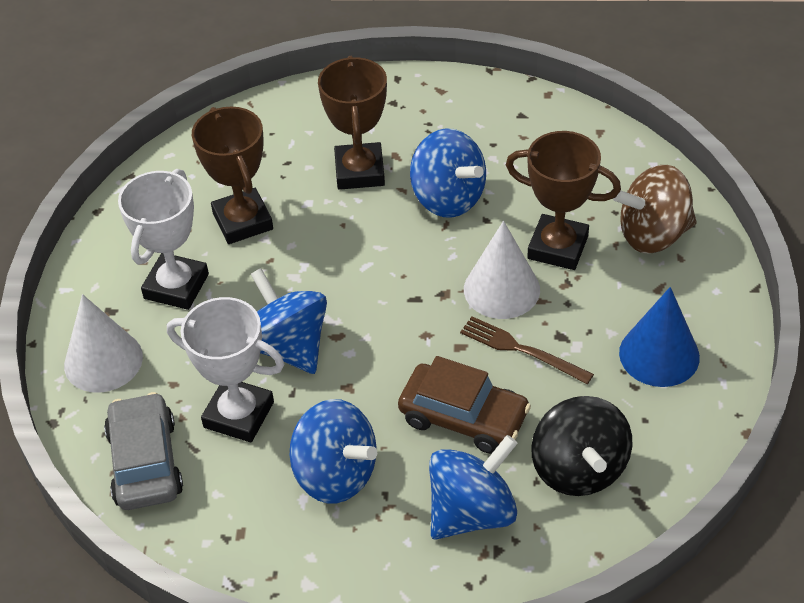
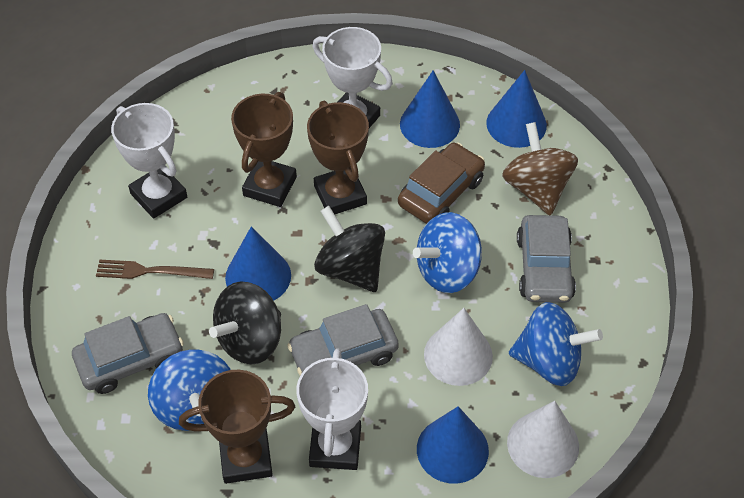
black spinning top: 1 -> 2
blue cone: 1 -> 4
blue spinning top: 4 -> 3
grey car: 1 -> 3
white trophy: 2 -> 3

